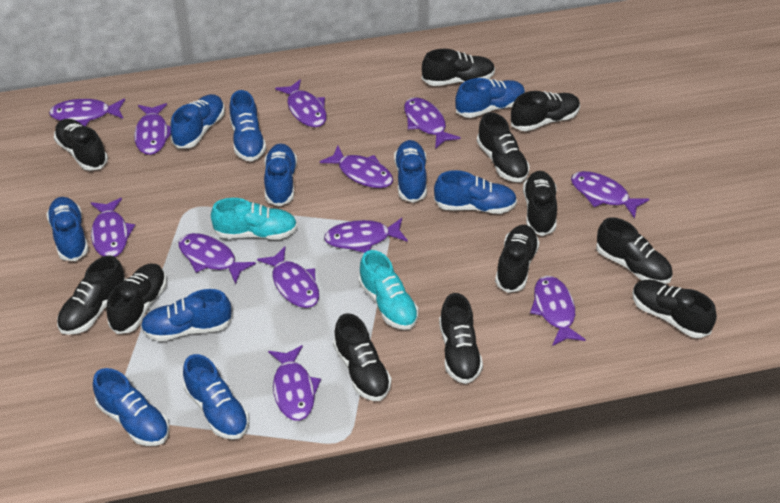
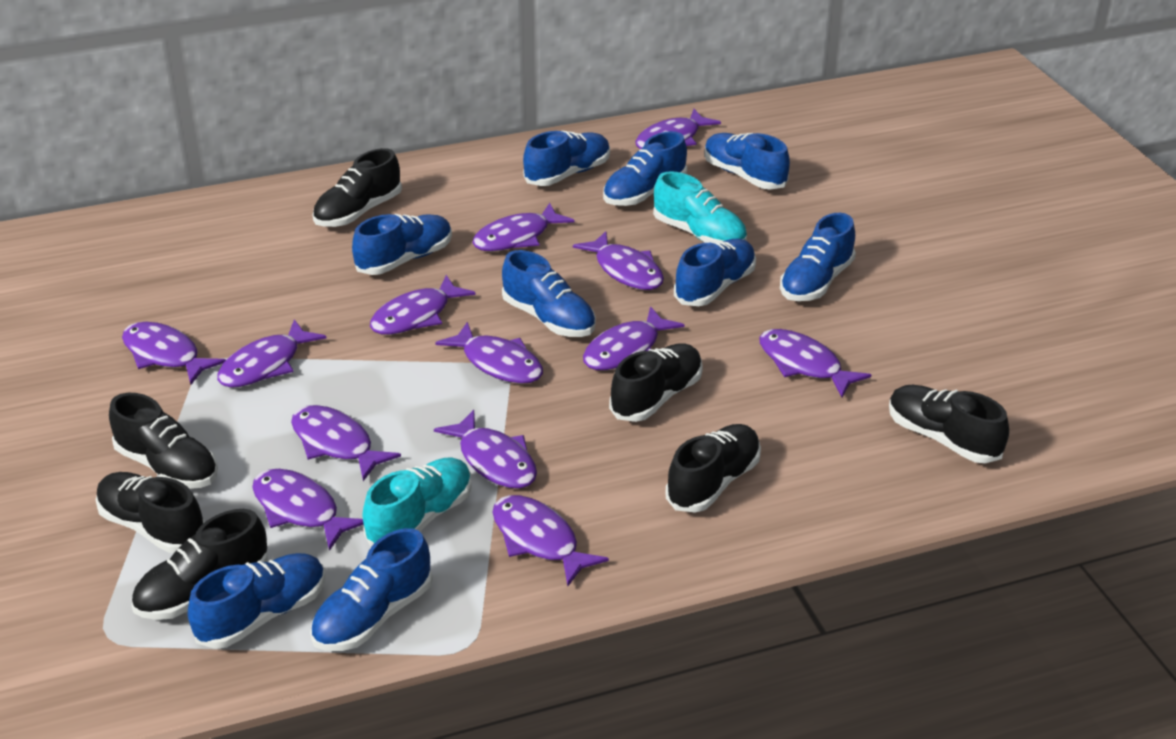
black shoe: 12 -> 7
blue shoe: 10 -> 9
purple fish: 12 -> 13

